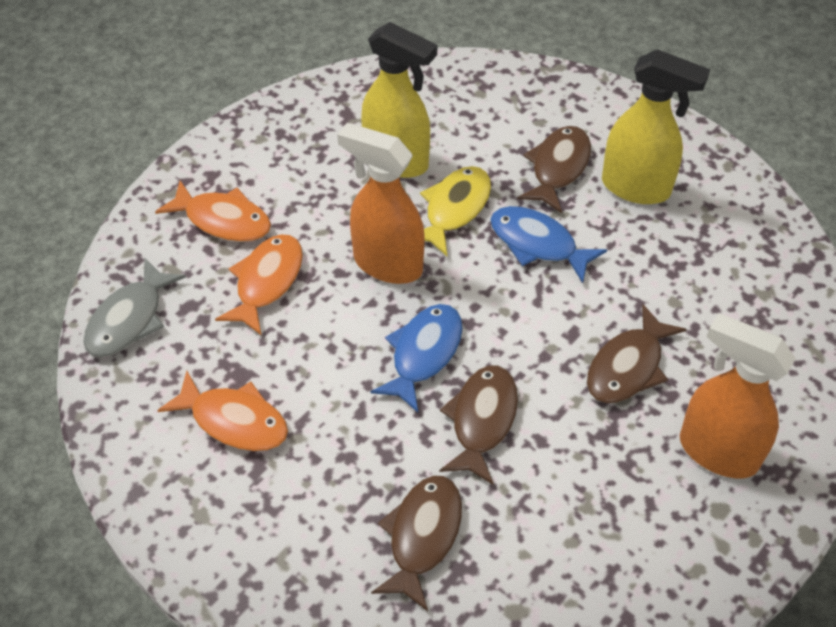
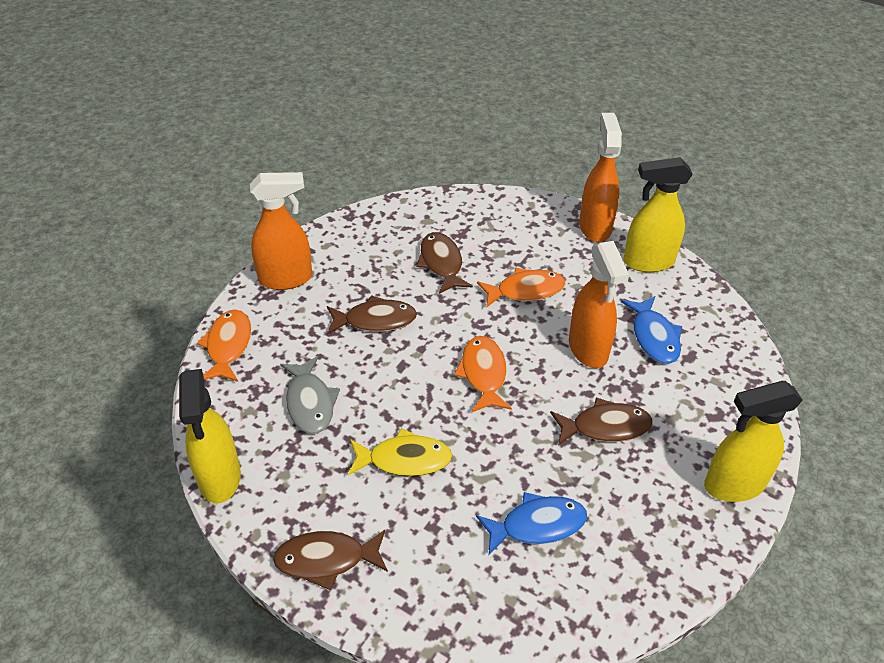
orange spray bottle: 2 -> 3
yellow spray bottle: 2 -> 3

